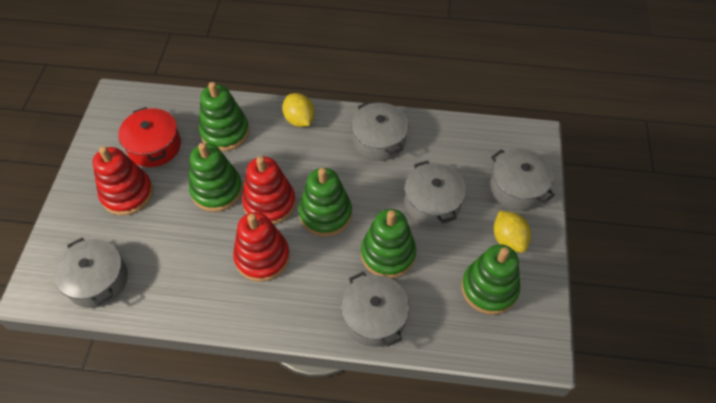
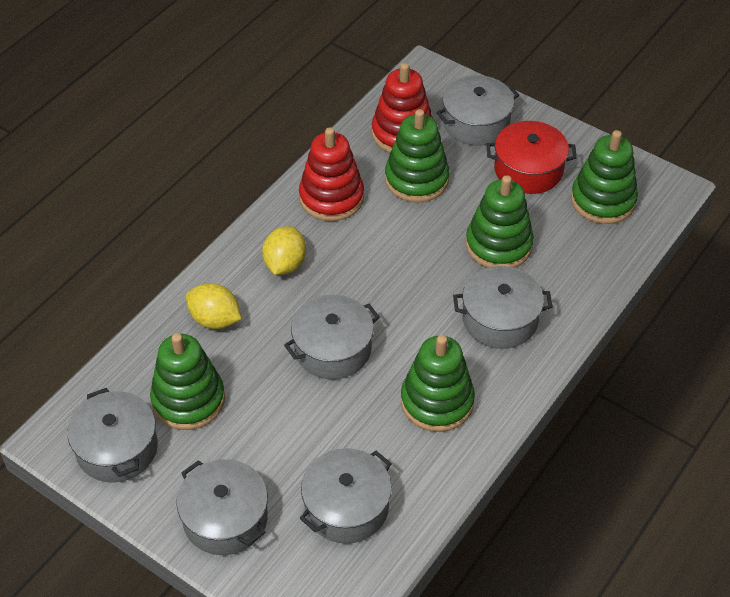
grey pot: 5 -> 6
red stacking toy: 3 -> 2

